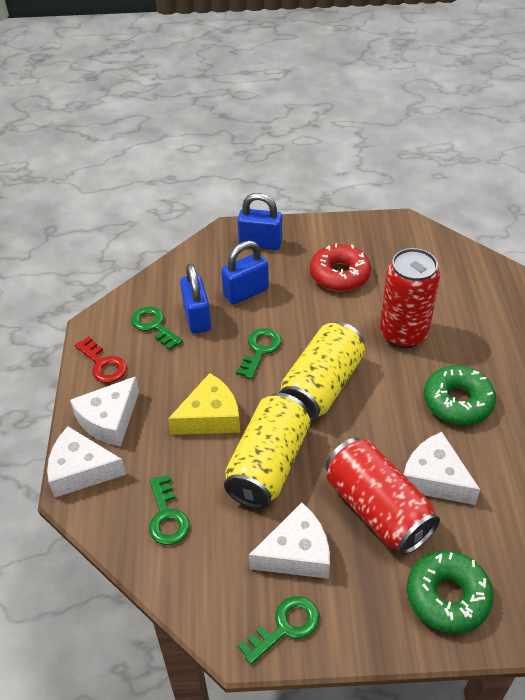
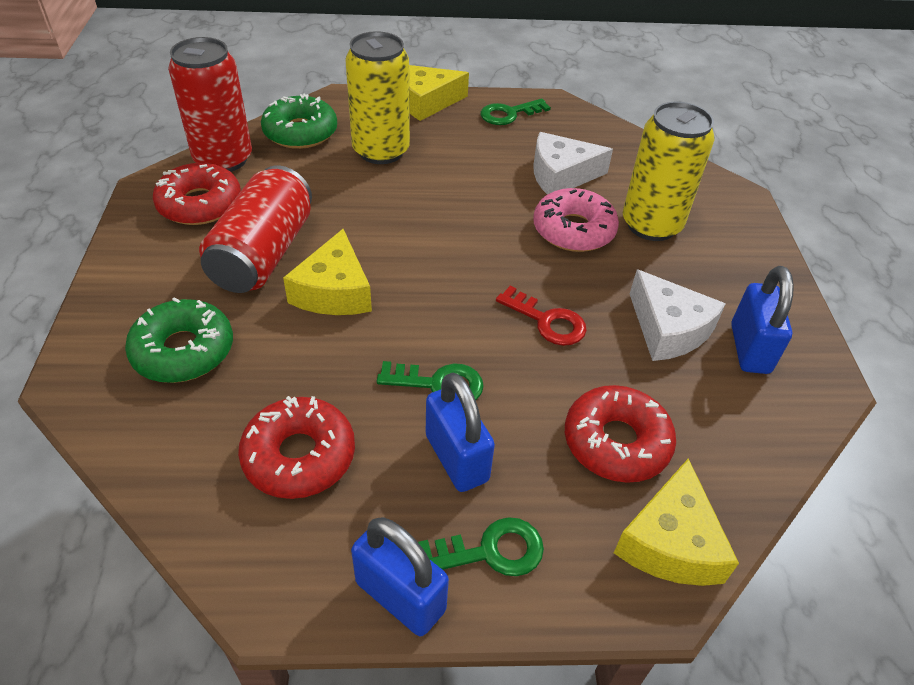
green key: 4 -> 3
pink donut: 0 -> 1
red donut: 1 -> 3
white cheese: 4 -> 2
yellow cheese: 1 -> 3

